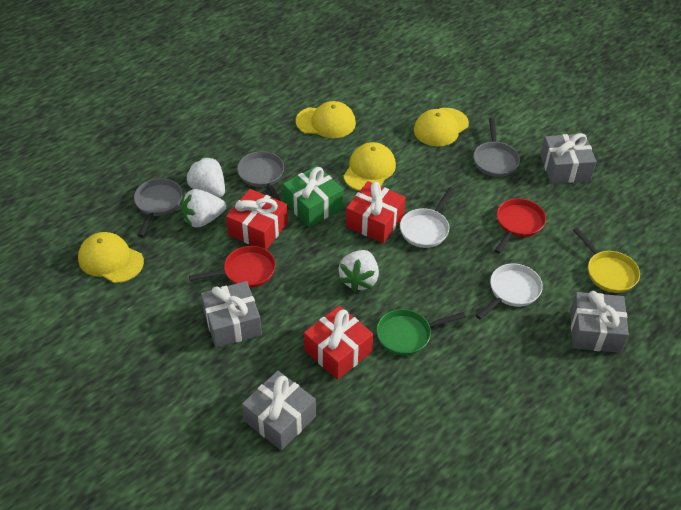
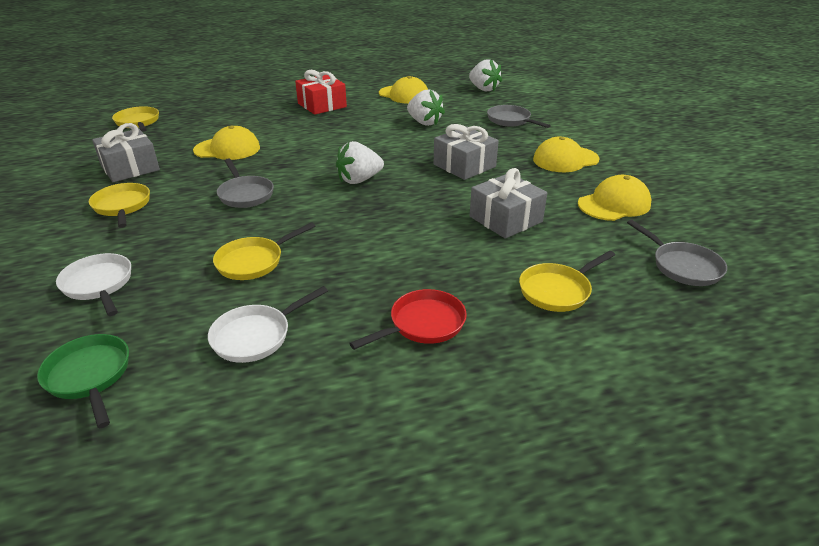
green gift: 1 -> 0
grey gift: 4 -> 3
red gift: 3 -> 1
red pan: 2 -> 1
yellow pan: 1 -> 4

